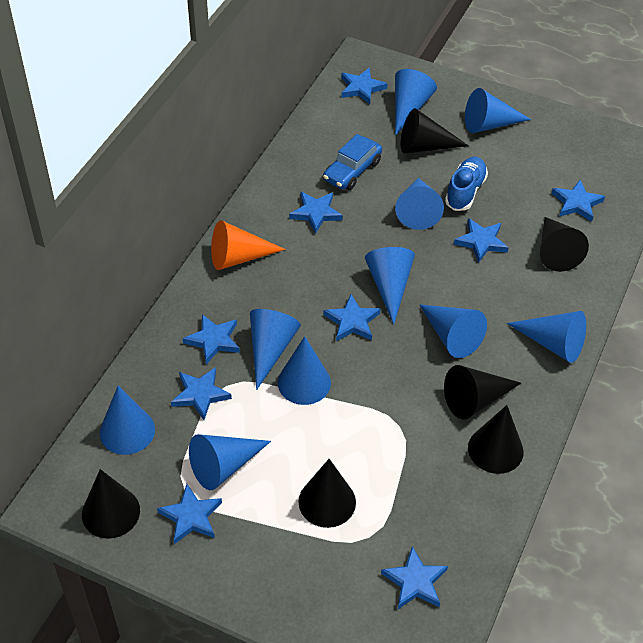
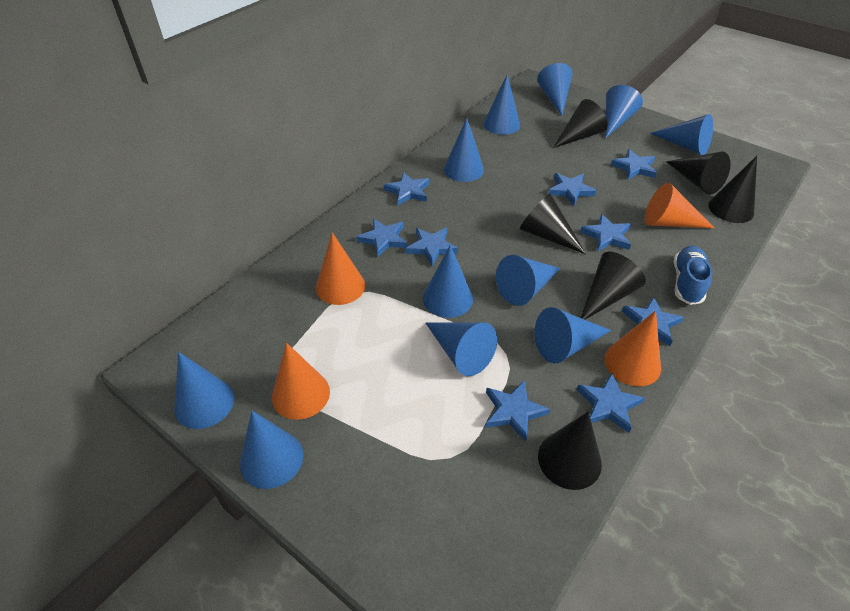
blue car: 1 -> 0
blue cone: 10 -> 11
orange cone: 1 -> 4

